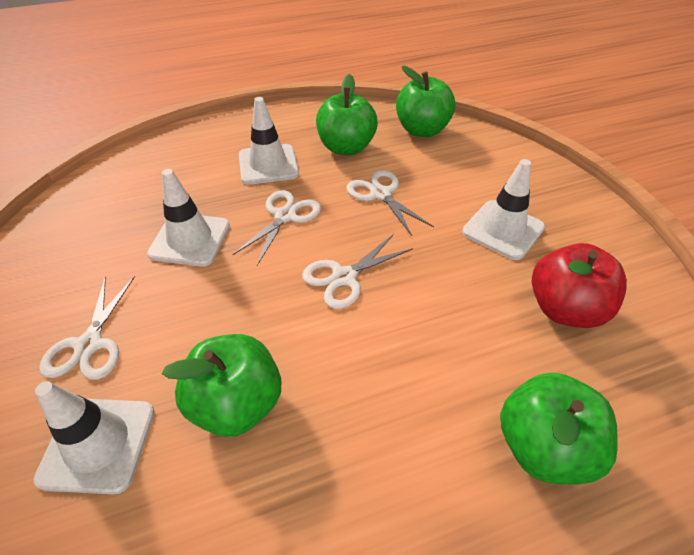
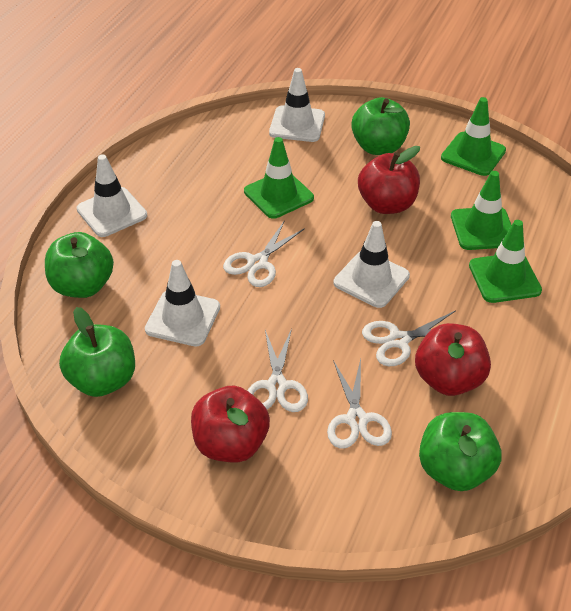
green traffic cone: 0 -> 4
red apple: 1 -> 3

